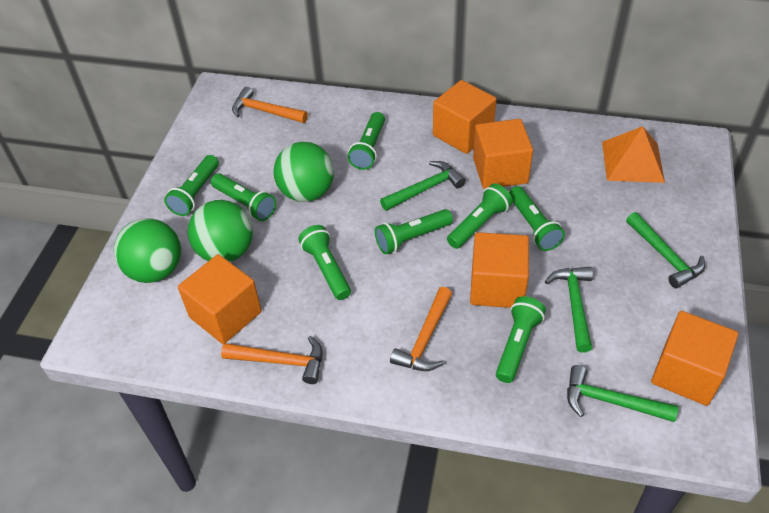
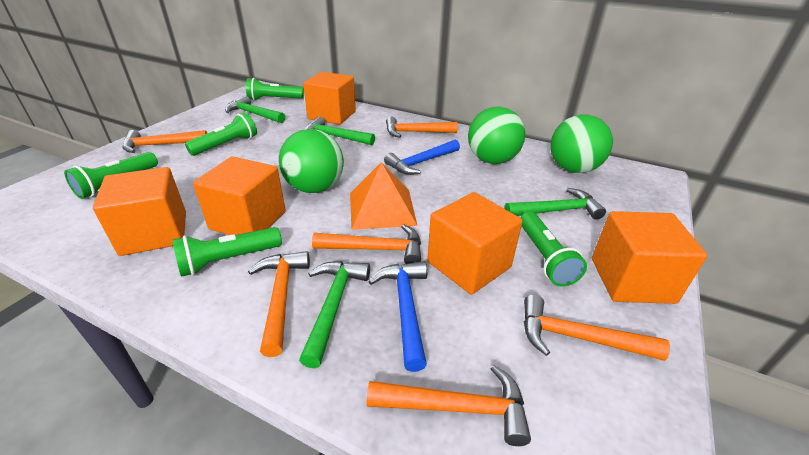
blue hammer: 0 -> 2
green flashlight: 8 -> 5
orange hammer: 3 -> 6

